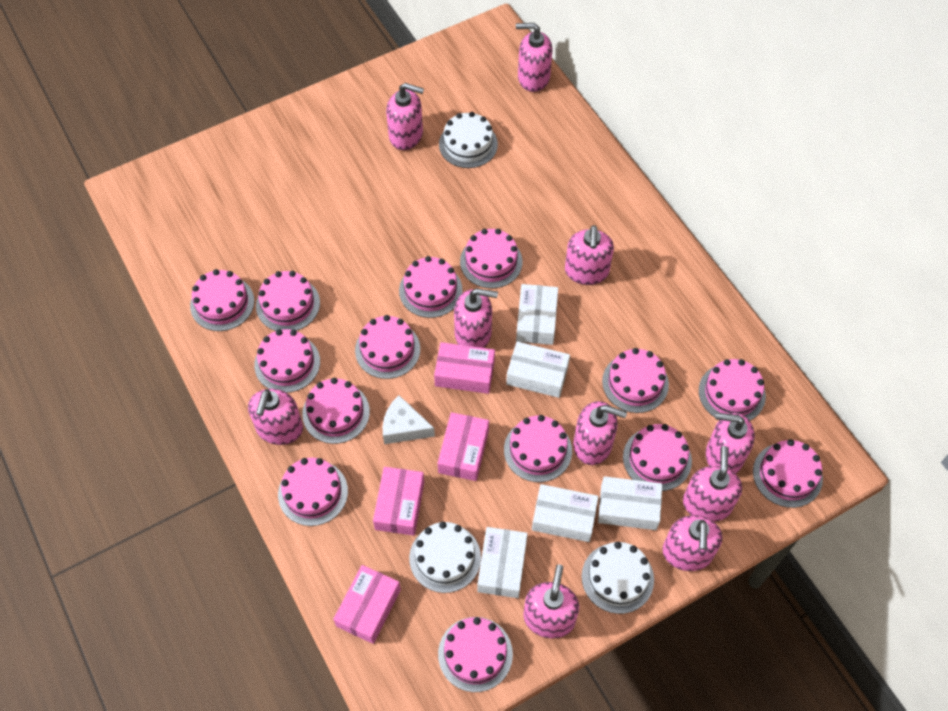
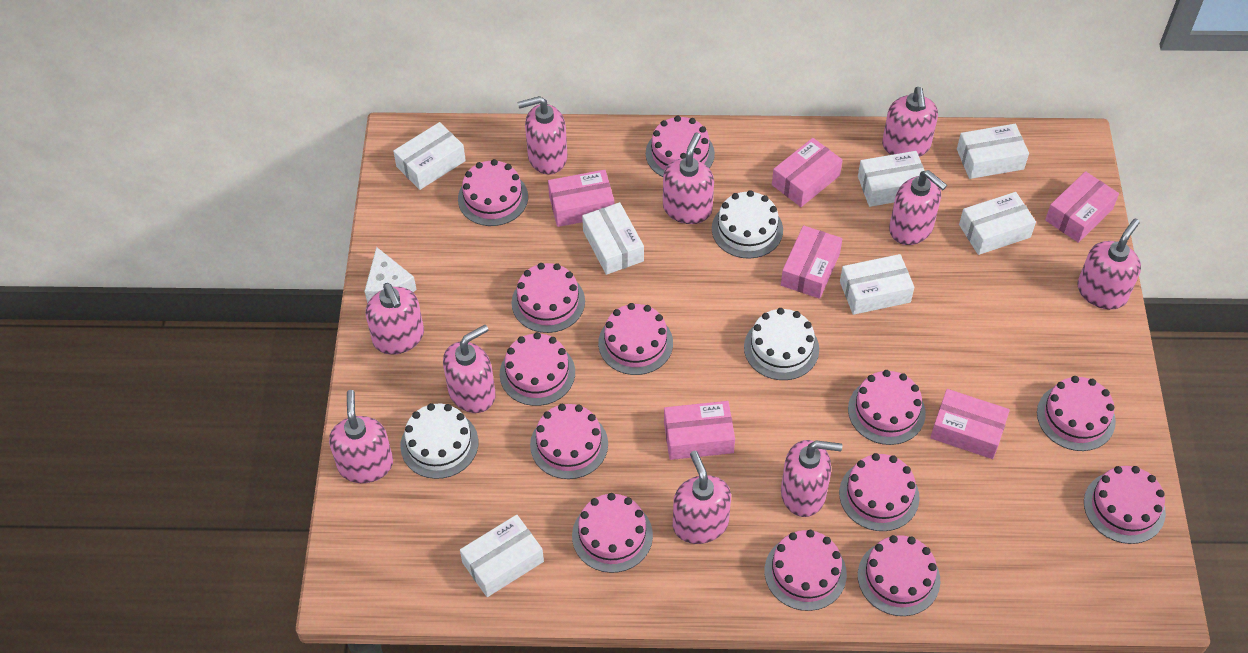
pink box: 4 -> 6
pink cake: 14 -> 13
white box: 5 -> 7

